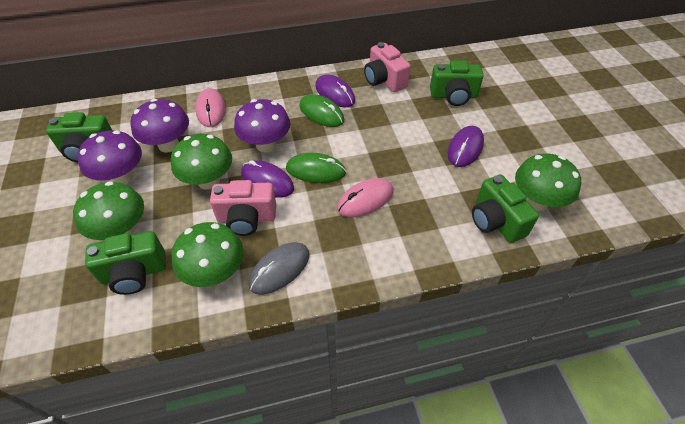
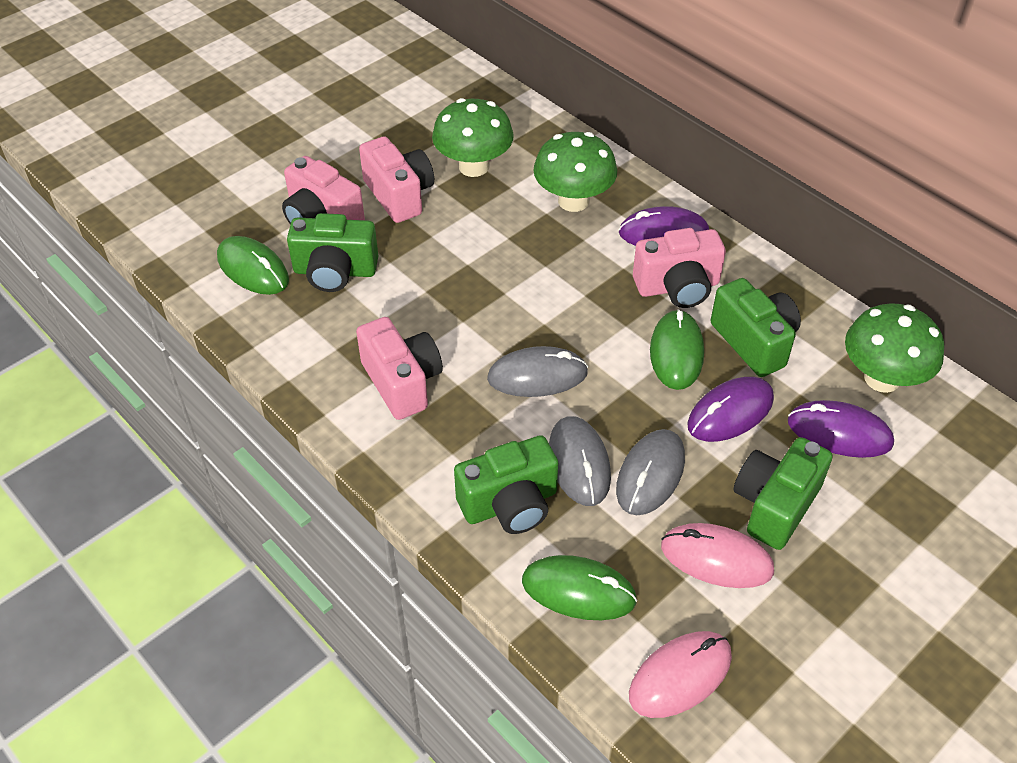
green mouse: 2 -> 3
green mushroom: 4 -> 3
grey mouse: 1 -> 3
pink camera: 2 -> 4
purple mushroom: 3 -> 0

